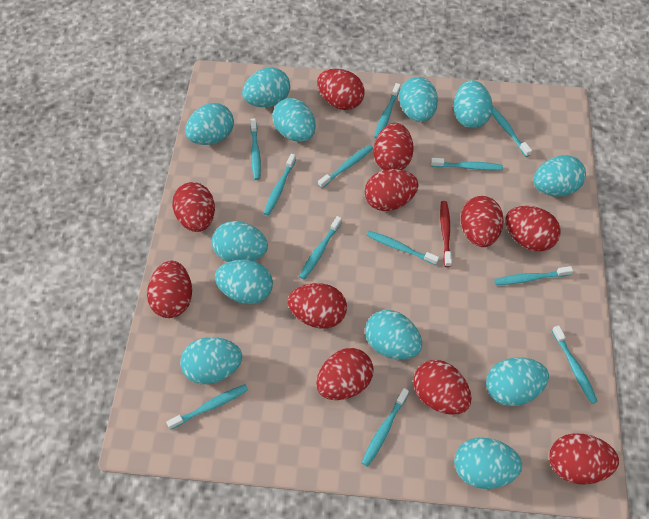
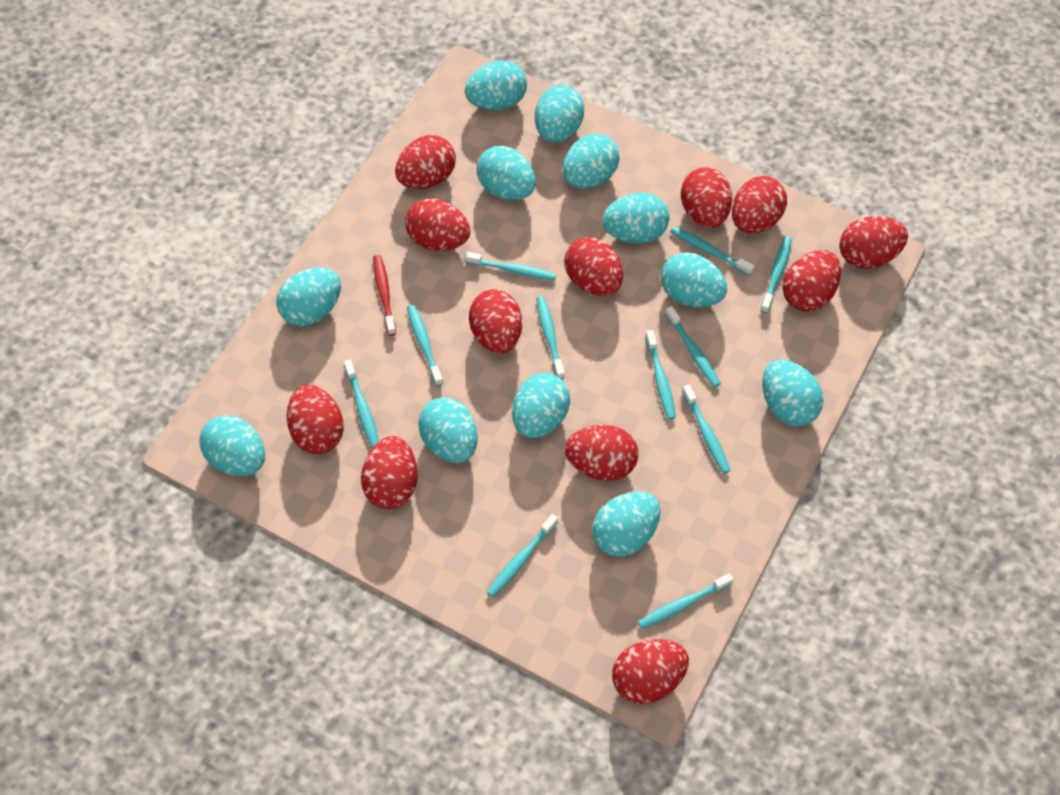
red egg: 11 -> 12
turquoise toothbrush: 12 -> 11

